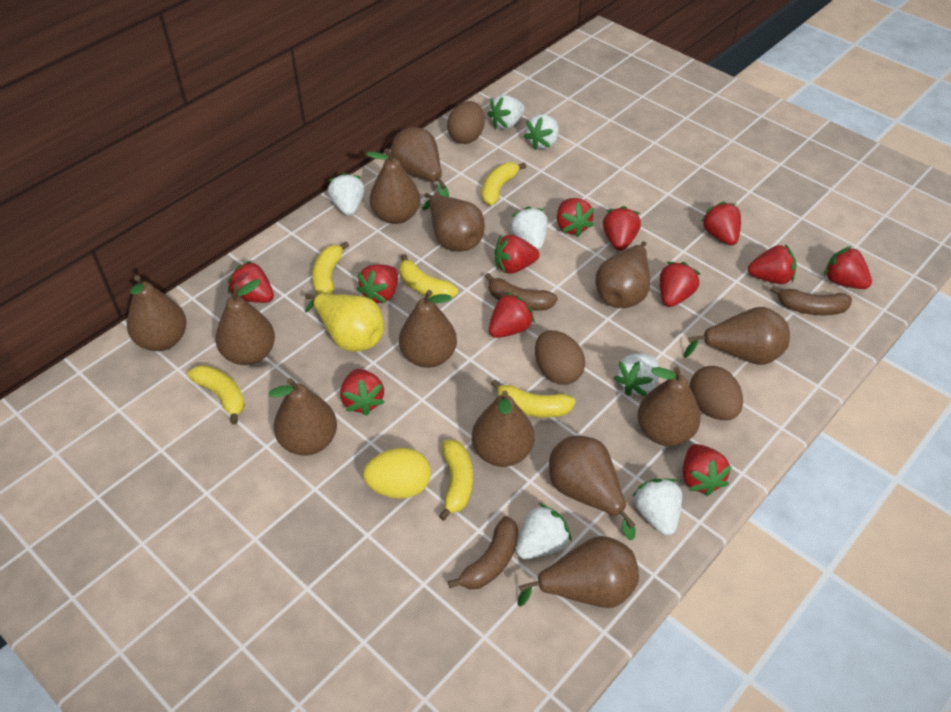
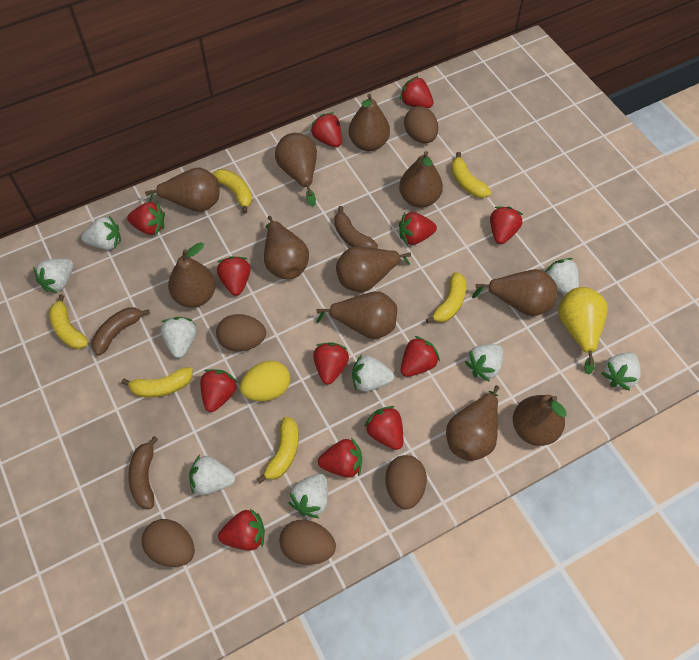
brown egg: 3 -> 5
brown pear: 13 -> 11
white strawberry: 7 -> 9

